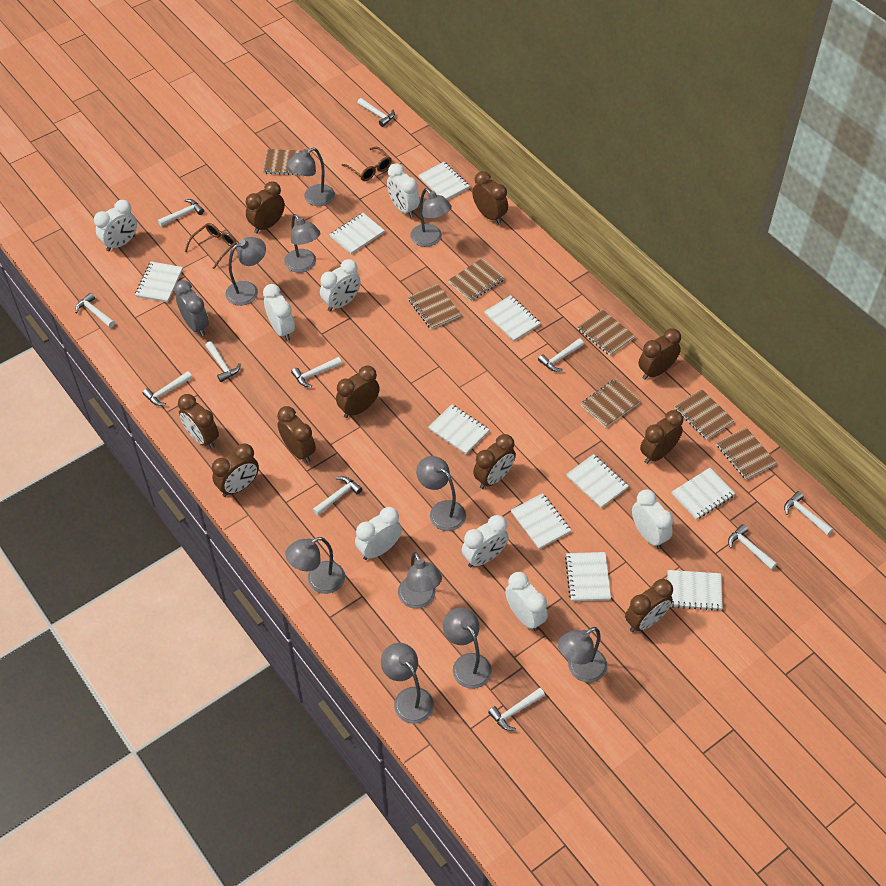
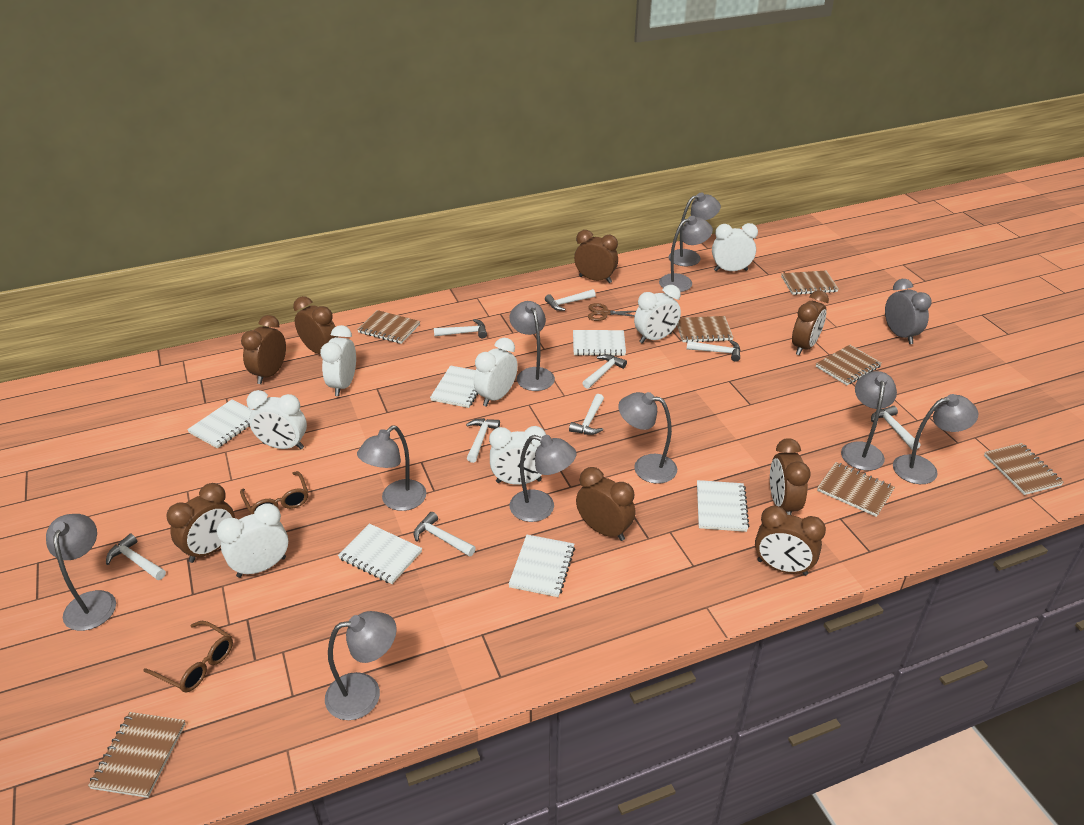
brown clock: 10 -> 8
brown scissors: 0 -> 1
white clock: 8 -> 7
white hammer: 11 -> 9
white notebook: 10 -> 6

